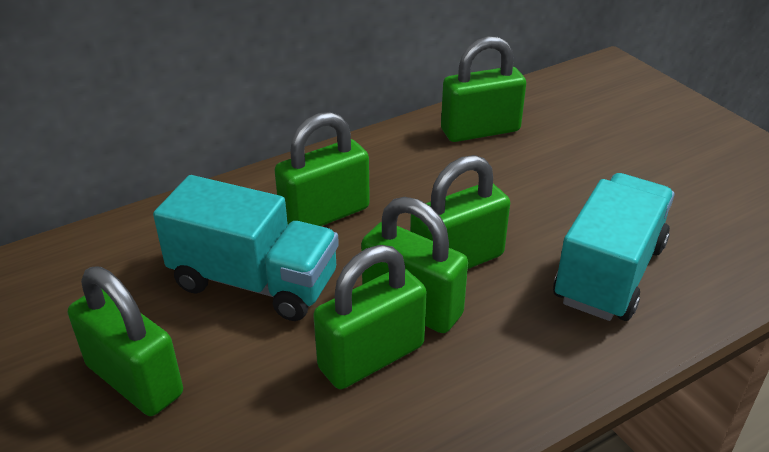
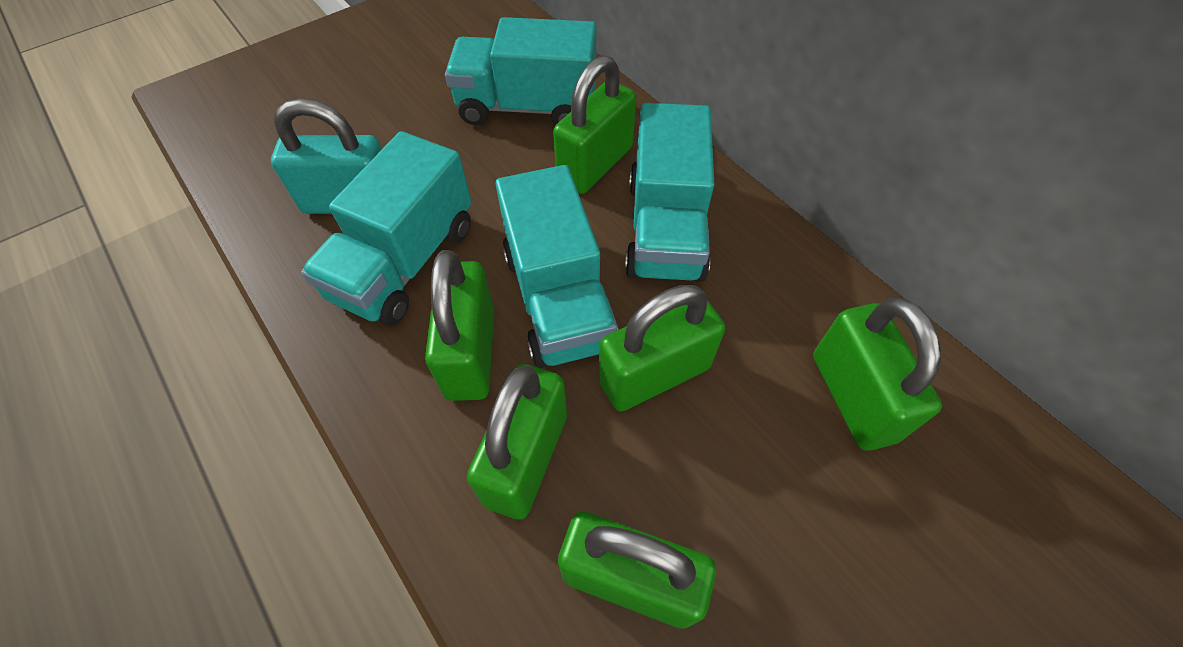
turquoise padlock: 0 -> 1
turquoise truck: 2 -> 4

